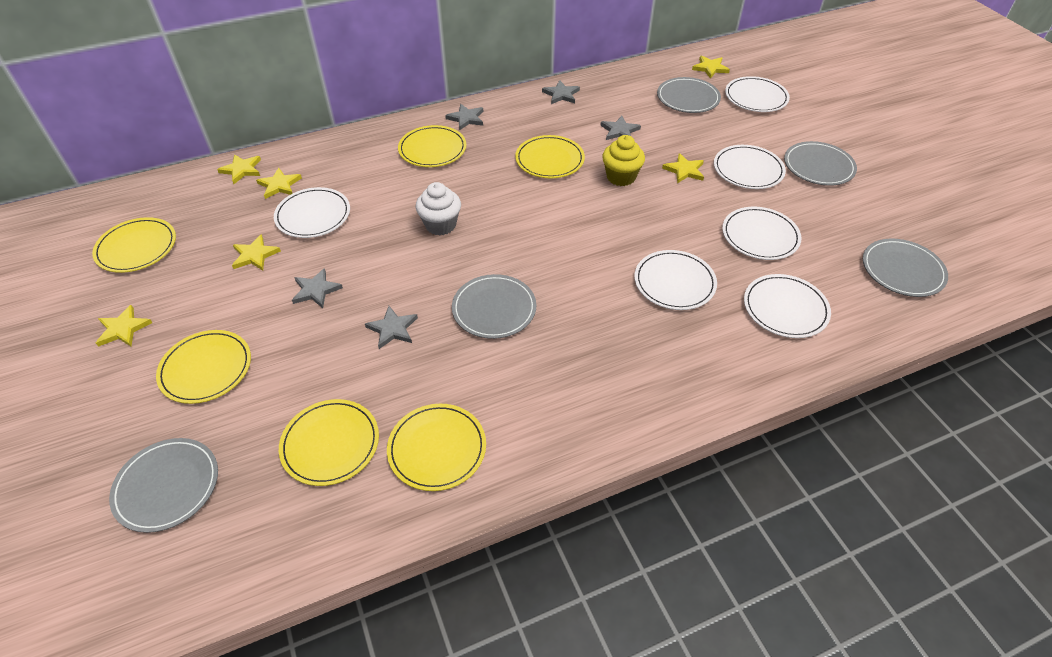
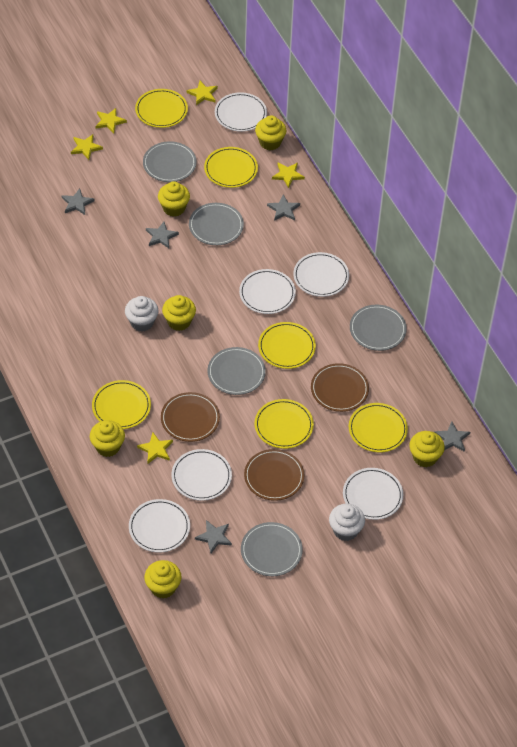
brown plate: 0 -> 3
white cupcake: 1 -> 2
yellow cupcake: 1 -> 6
yellow star: 6 -> 5

